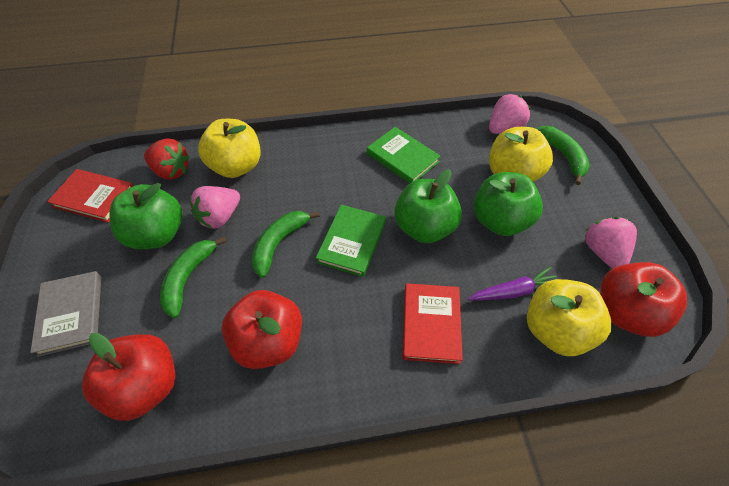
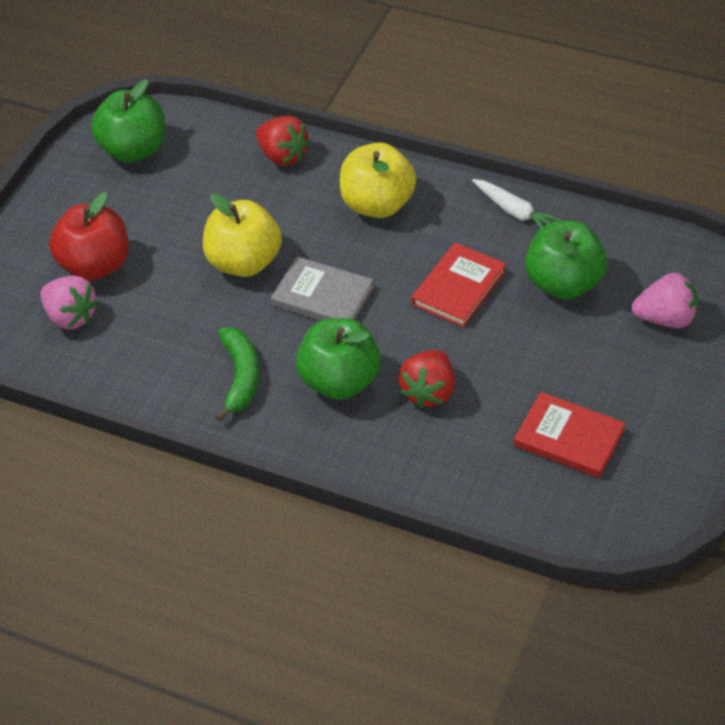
green banana: 3 -> 1
green book: 2 -> 0
pink strawberry: 3 -> 2
purple carrot: 1 -> 0
red apple: 3 -> 1
red strawberry: 1 -> 2
white carrot: 0 -> 1
yellow apple: 3 -> 2

